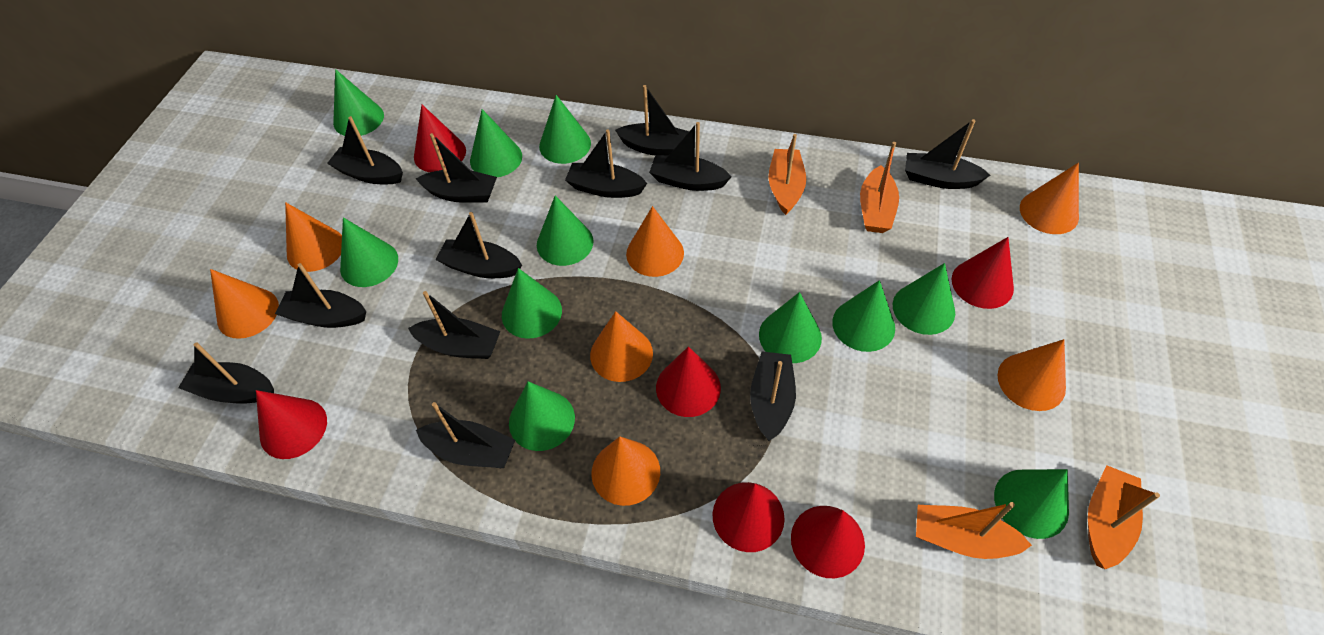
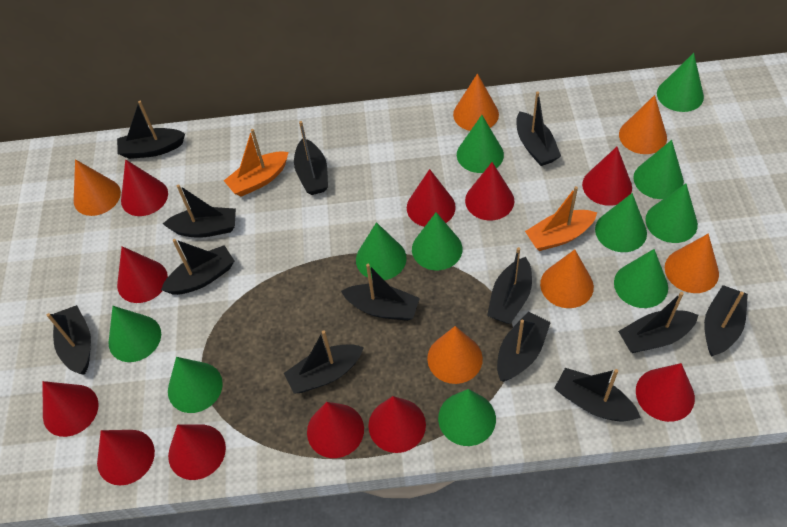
black boat: 12 -> 13
orange boat: 4 -> 2
orange cone: 7 -> 6
red cone: 6 -> 11

